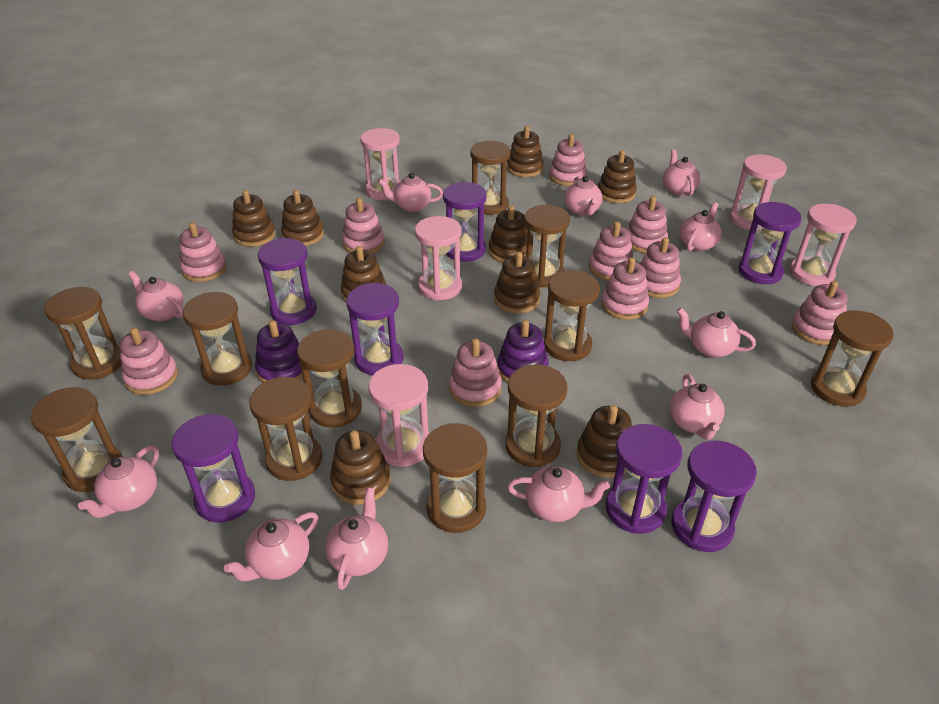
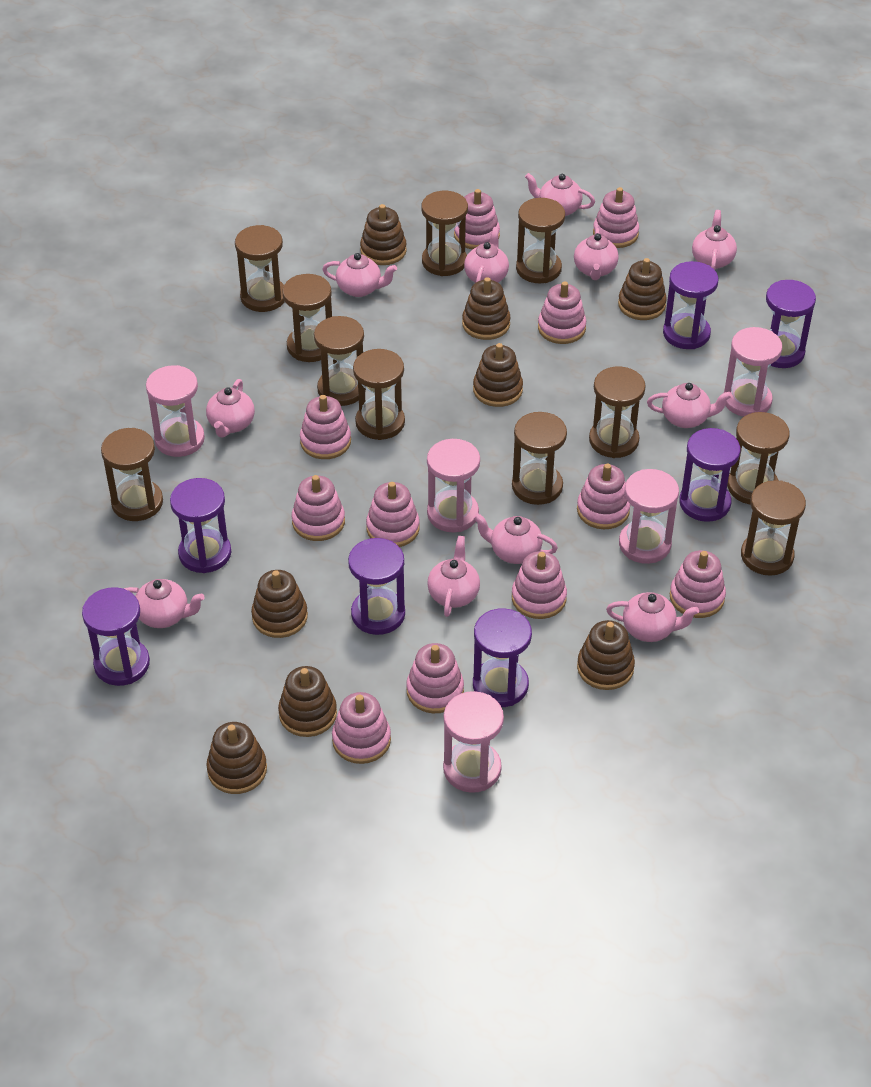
brown stacking toy: 9 -> 8
pink stacking toy: 10 -> 11
purple stacking toy: 2 -> 0

